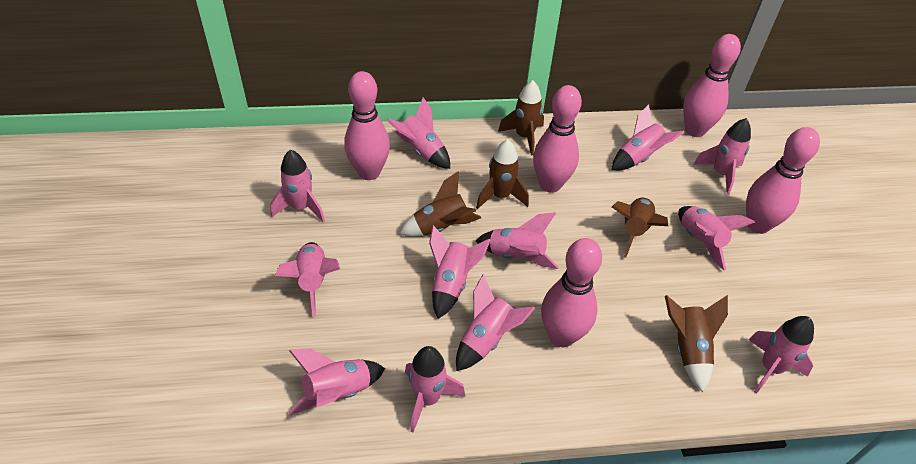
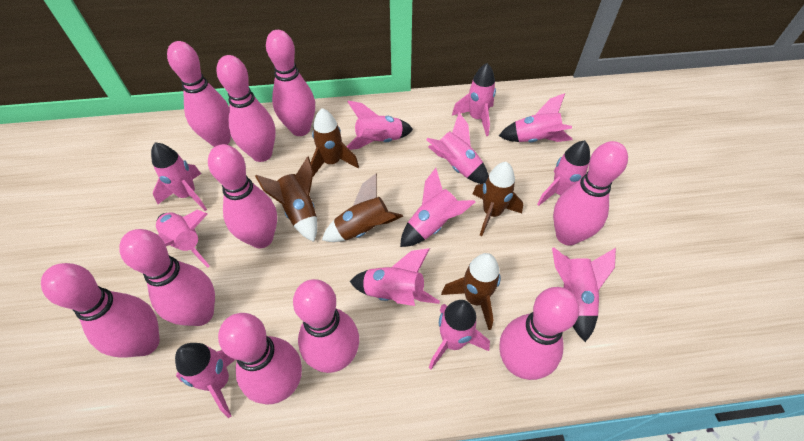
pink bowling pin: 5 -> 10

